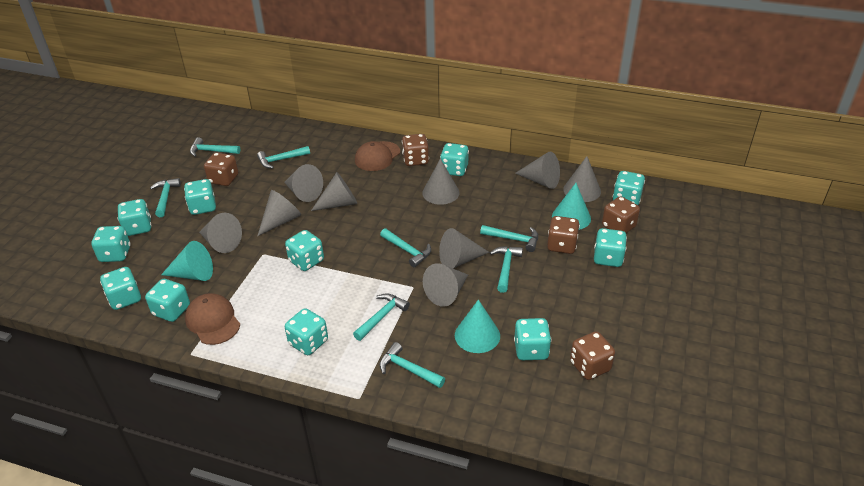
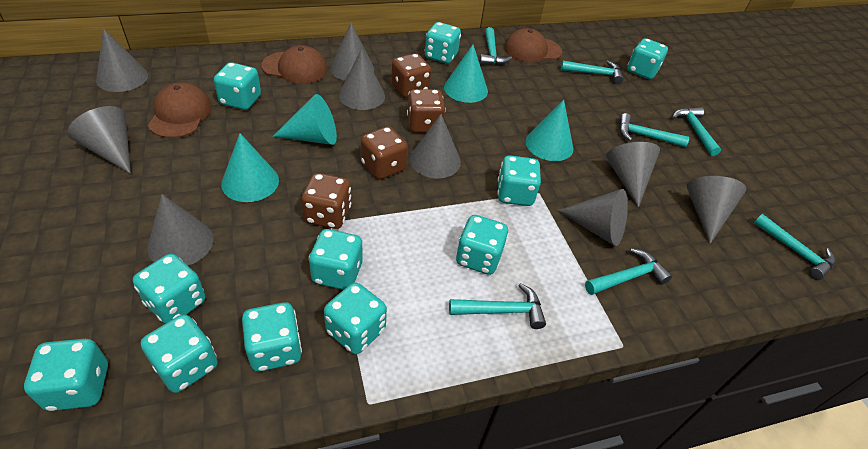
brown cap: 2 -> 3
brown dice: 5 -> 4
turquoise cone: 3 -> 4
turquoise hammer: 8 -> 7

